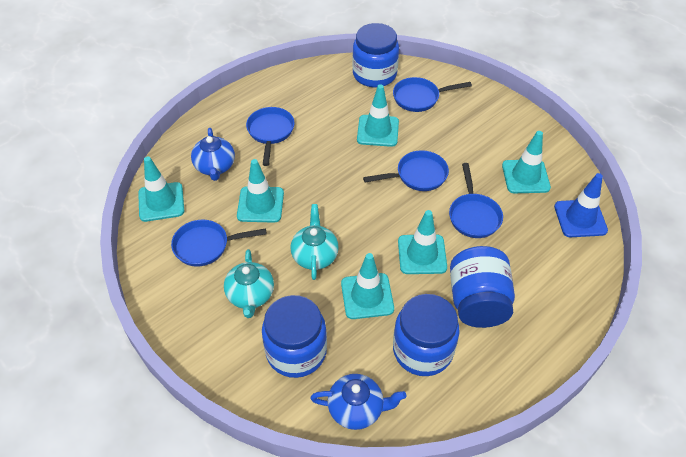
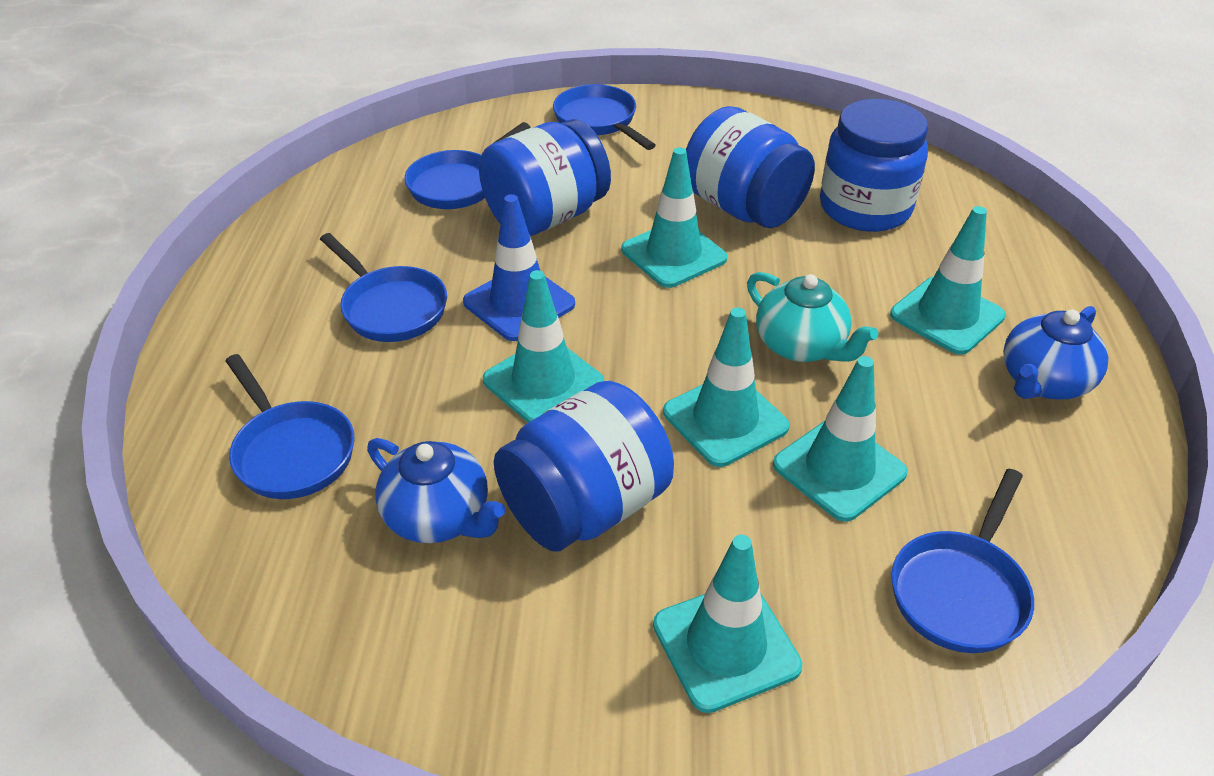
turquoise teapot: 2 -> 1

